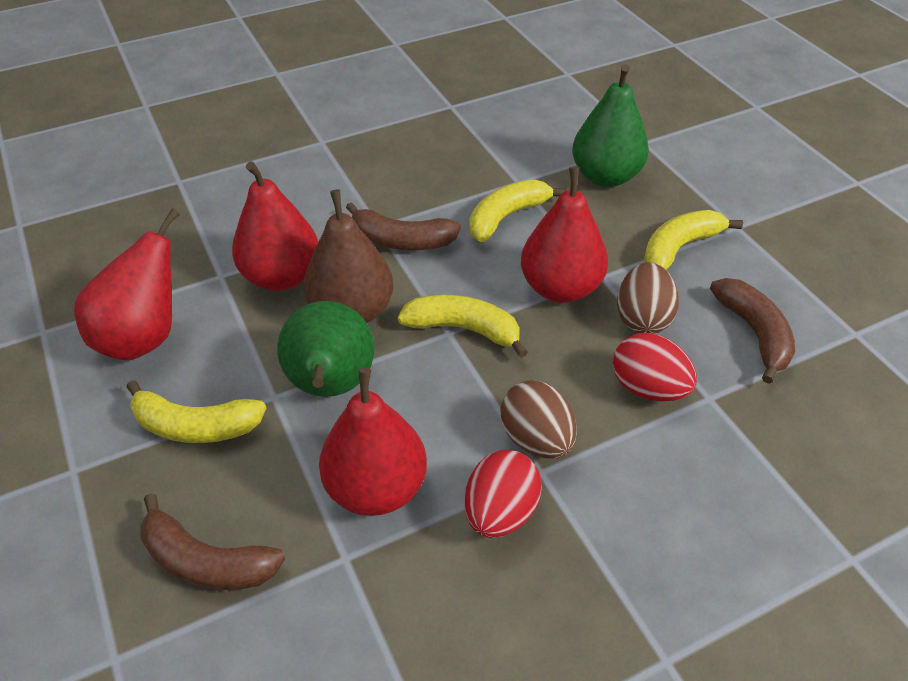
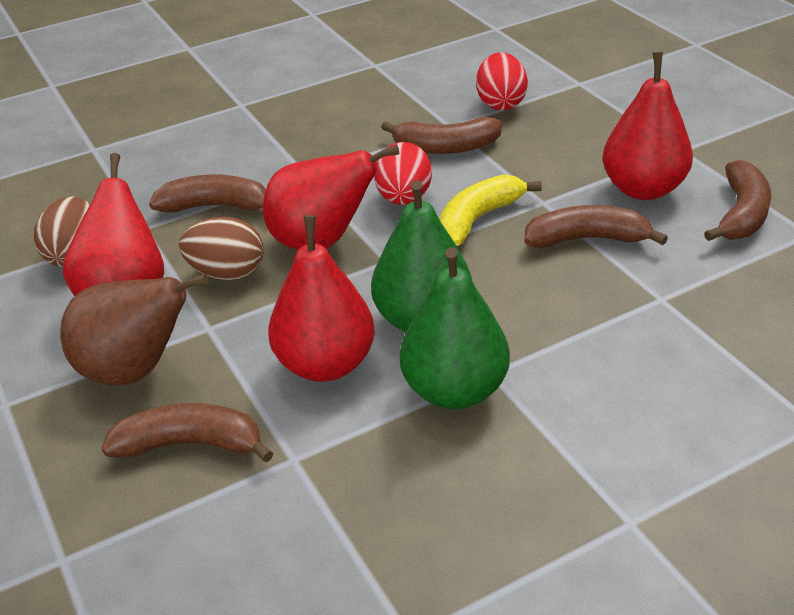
brown banana: 3 -> 5
yellow banana: 4 -> 1

